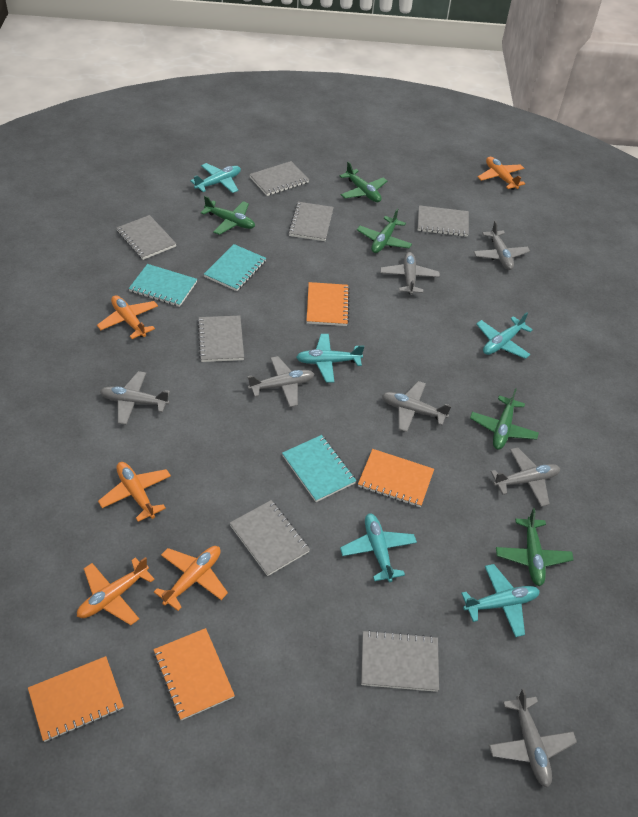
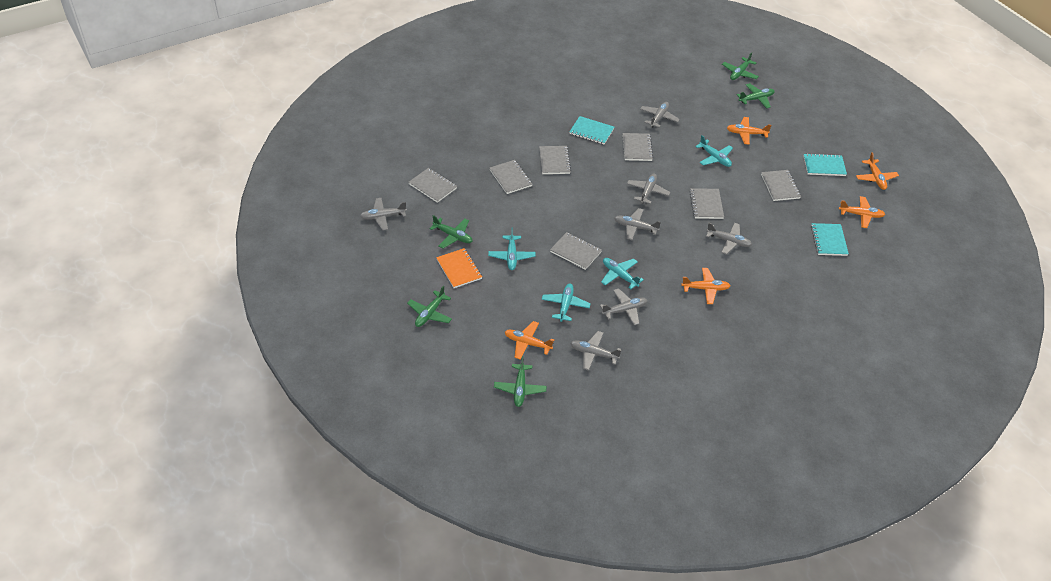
orange notebook: 4 -> 1
turquoise plane: 5 -> 4

